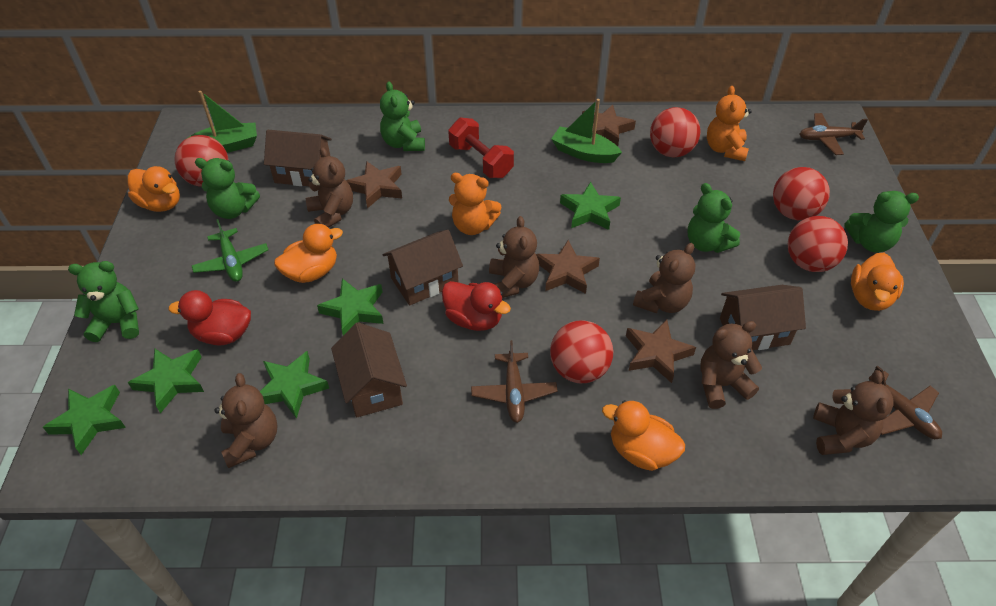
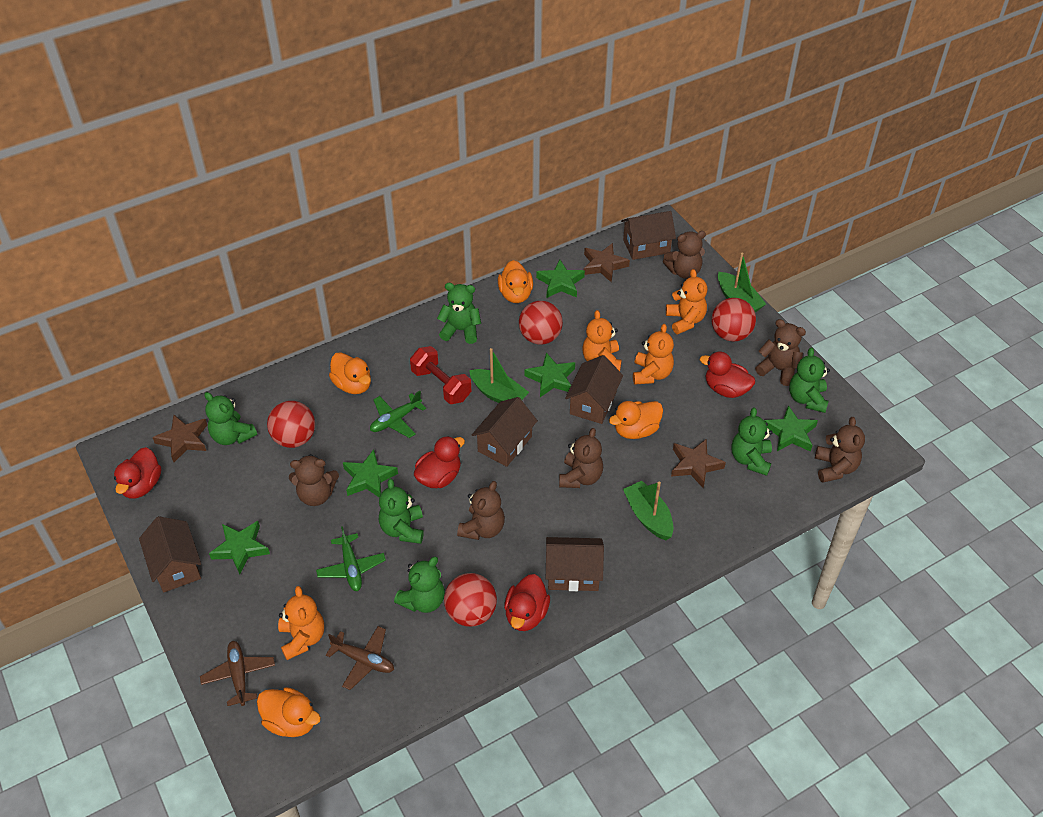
brown house: 4 -> 5
brown plane: 3 -> 2
brown star: 4 -> 3
green boat: 2 -> 3
green plane: 1 -> 2
green teddy bear: 5 -> 6
orange teddy bear: 2 -> 4
red ball: 5 -> 4
red duck: 2 -> 4

